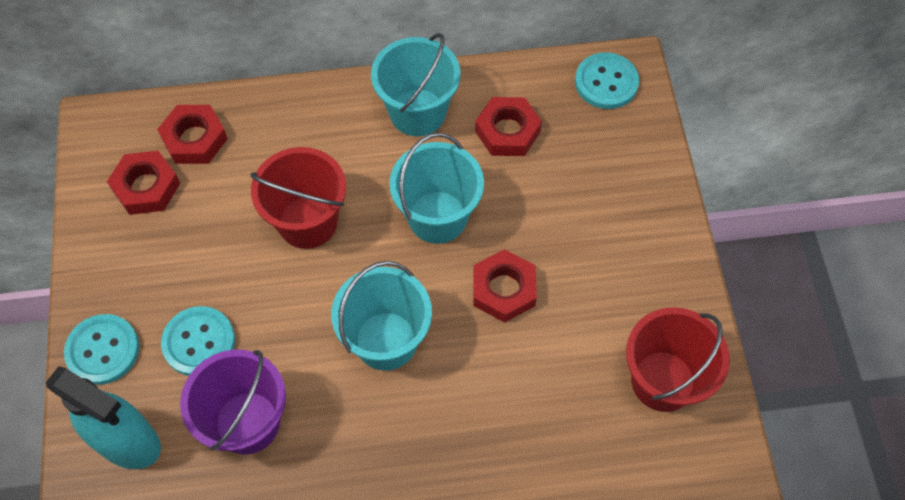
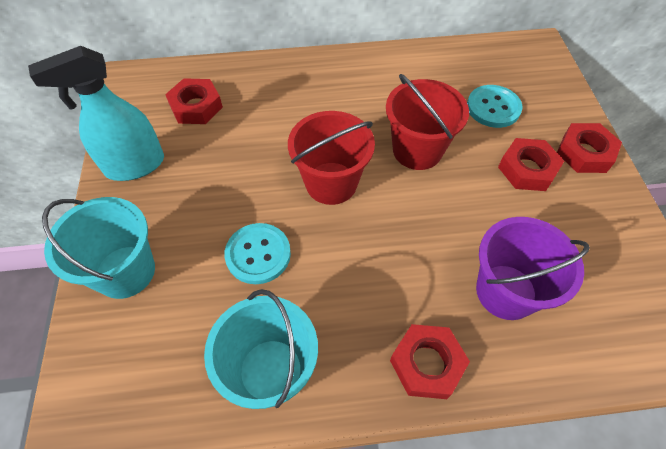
turquoise bucket: 3 -> 2
turquoise button: 3 -> 2

